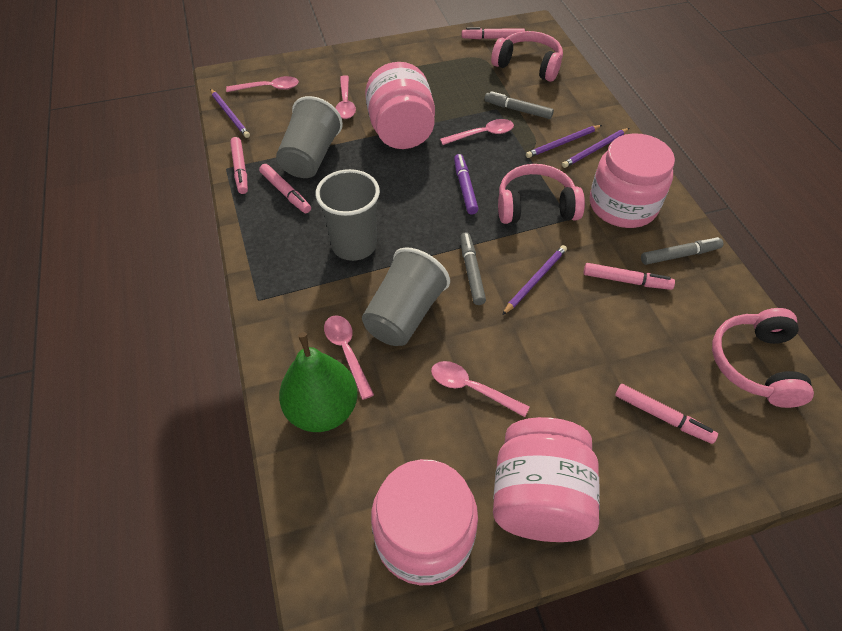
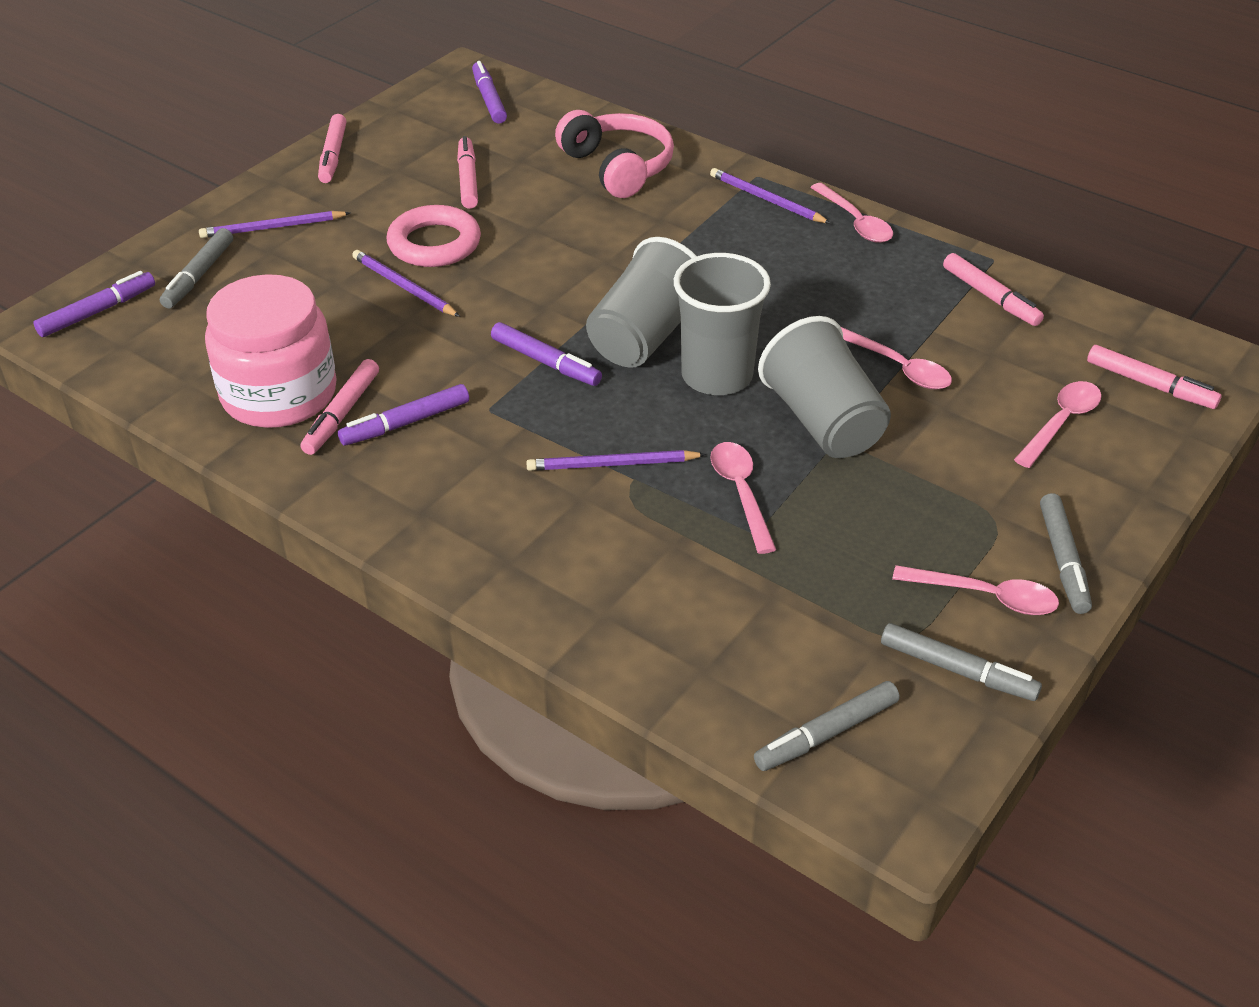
green pear: 1 -> 0
grey marker: 3 -> 4
pink headphones: 3 -> 1
pink jar: 4 -> 1
pink ring: 0 -> 1
purple marker: 1 -> 4

